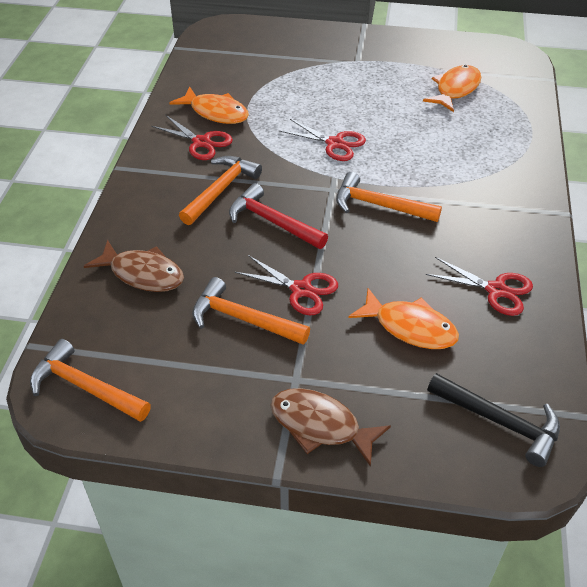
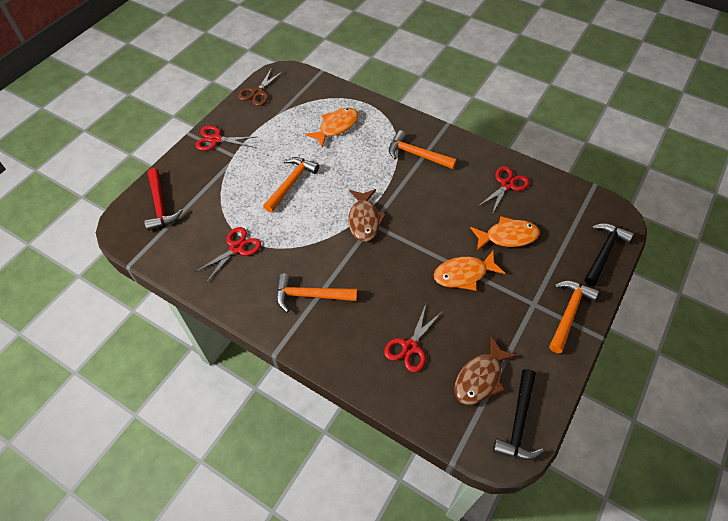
black hammer: 1 -> 2
brown scissors: 0 -> 1

